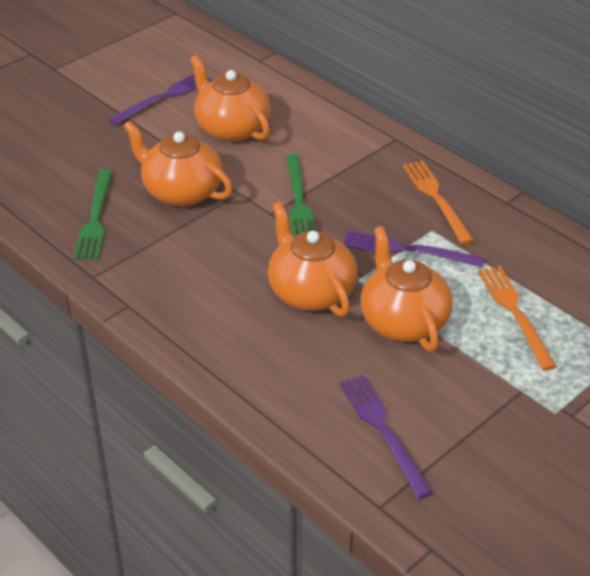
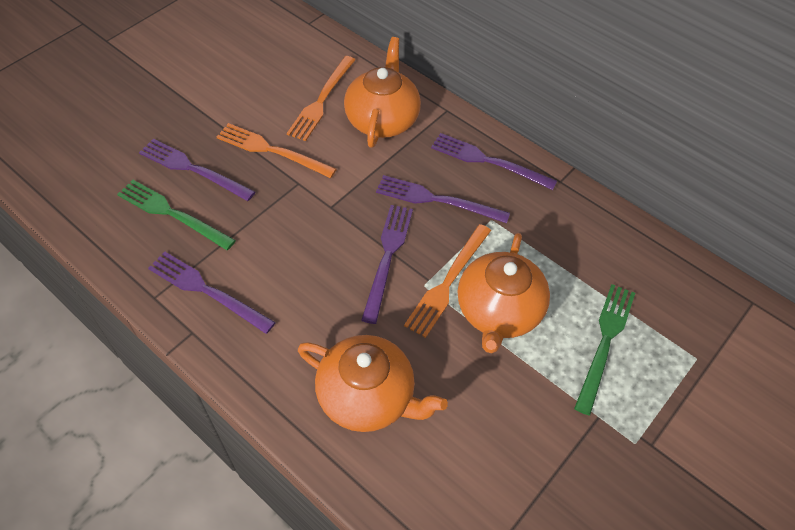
orange fork: 2 -> 3
orange teapot: 4 -> 3
purple fork: 3 -> 5

